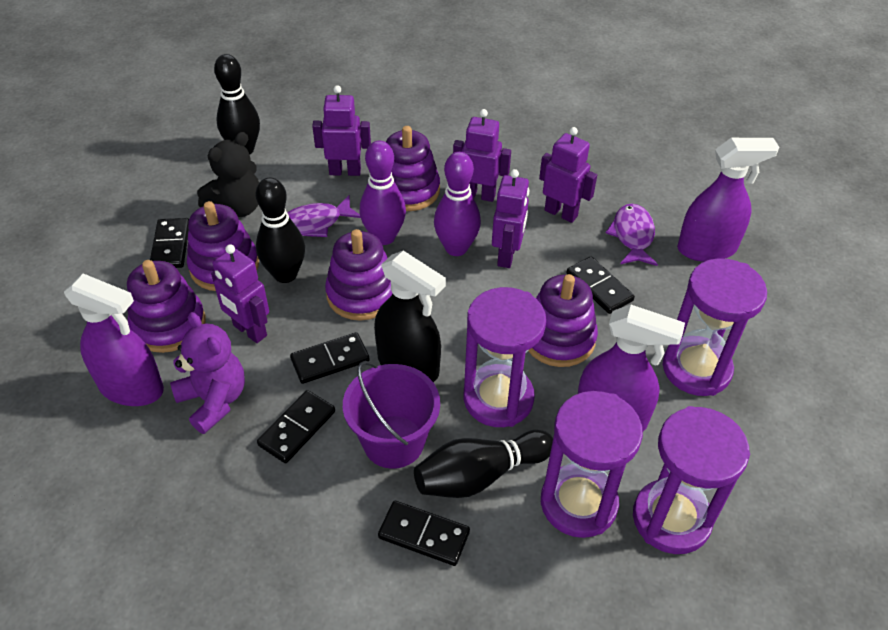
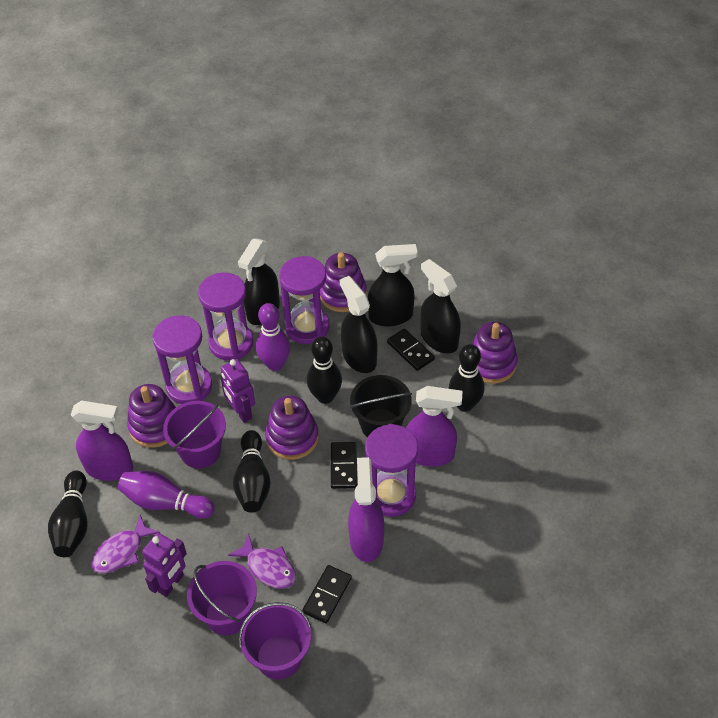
black bowling pin: 3 -> 4
black bucket: 0 -> 1
black domino: 5 -> 3
black spray bottle: 1 -> 4
black teddy bear: 1 -> 0
purple bucket: 1 -> 3
purple robot: 5 -> 2
purple stacking toy: 5 -> 4
purple teddy bear: 1 -> 0

